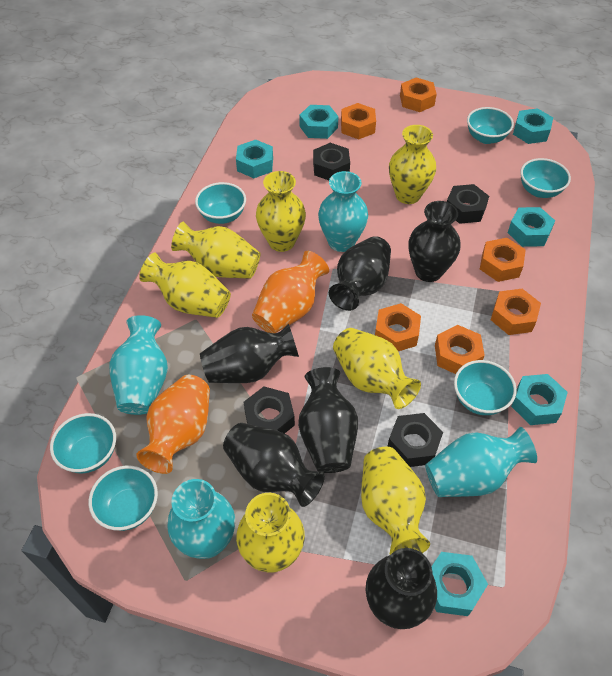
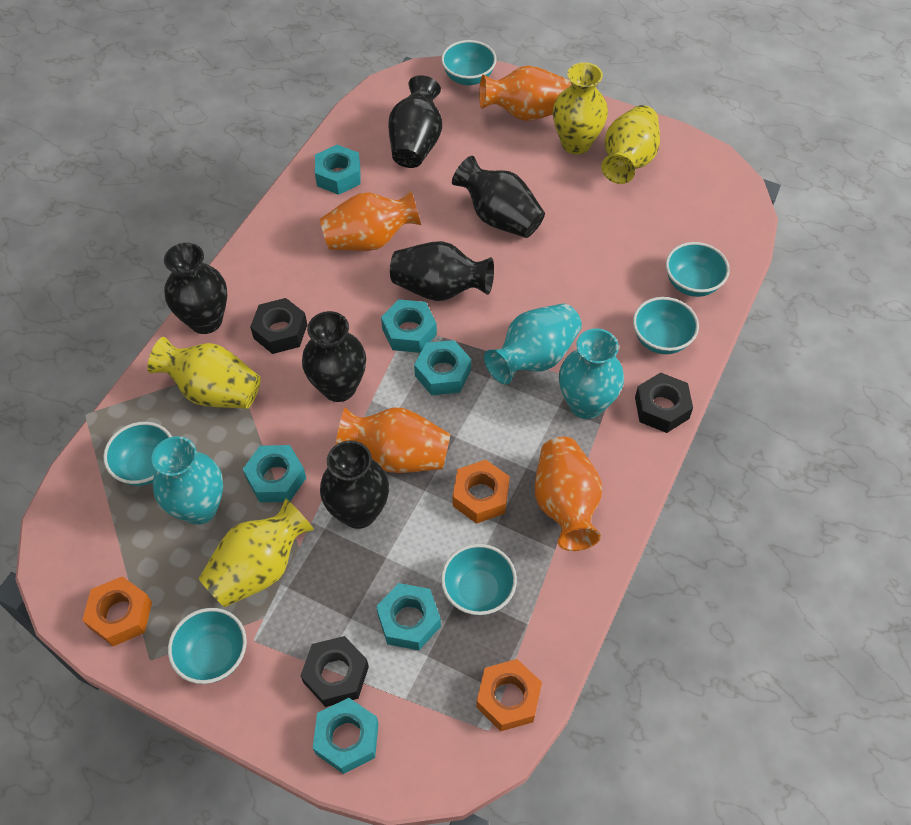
black nut: 4 -> 3
orange nut: 6 -> 3
orange vase: 2 -> 4
turquoise vase: 4 -> 3
yellow vase: 7 -> 4

